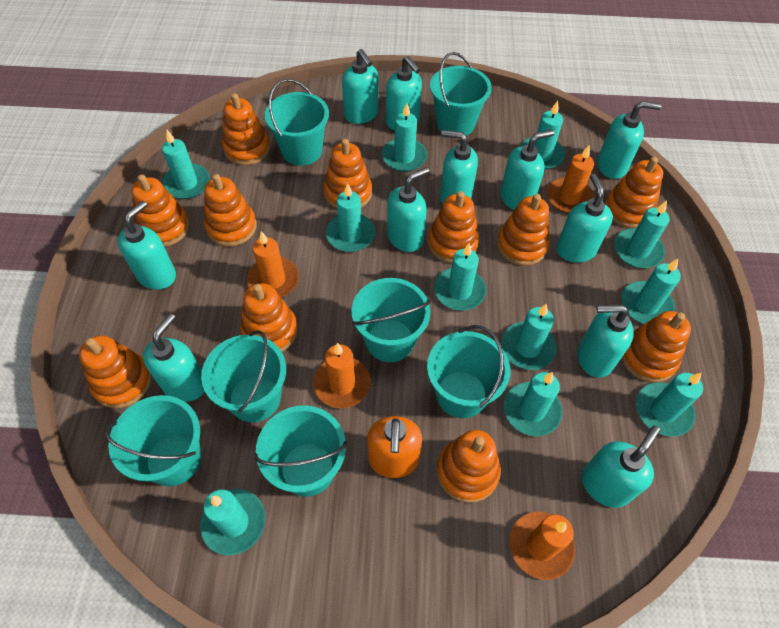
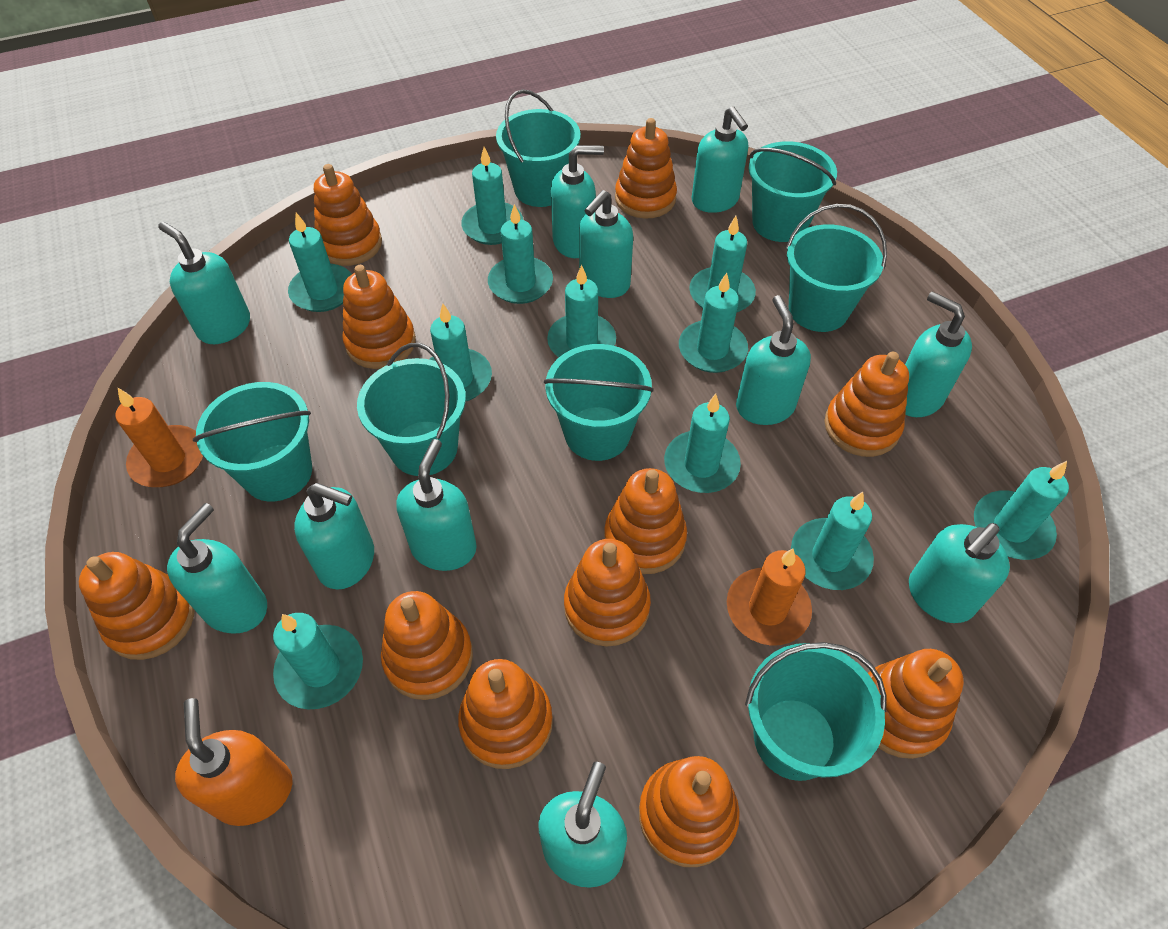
orange candle: 4 -> 2

